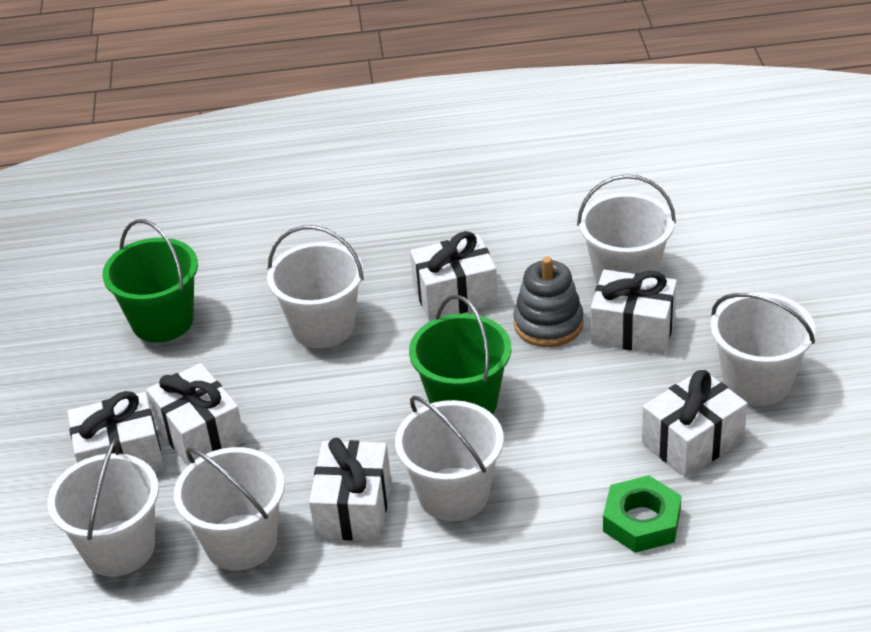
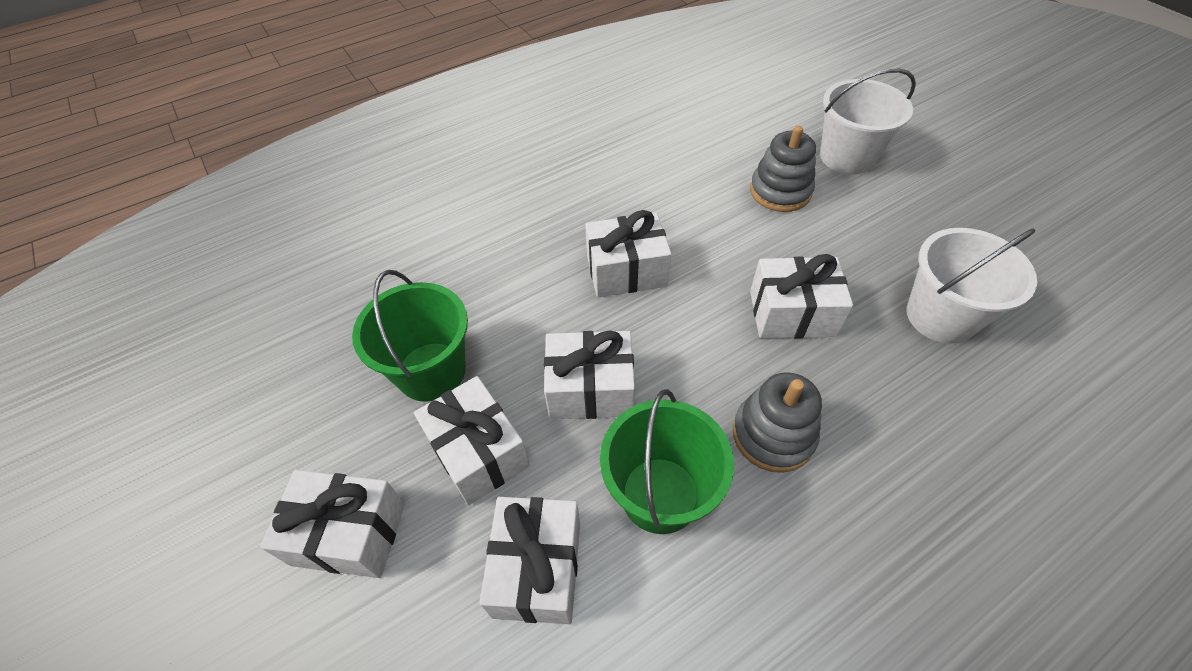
green nut: 1 -> 0
grey stacking toy: 1 -> 2
white bucket: 6 -> 2

